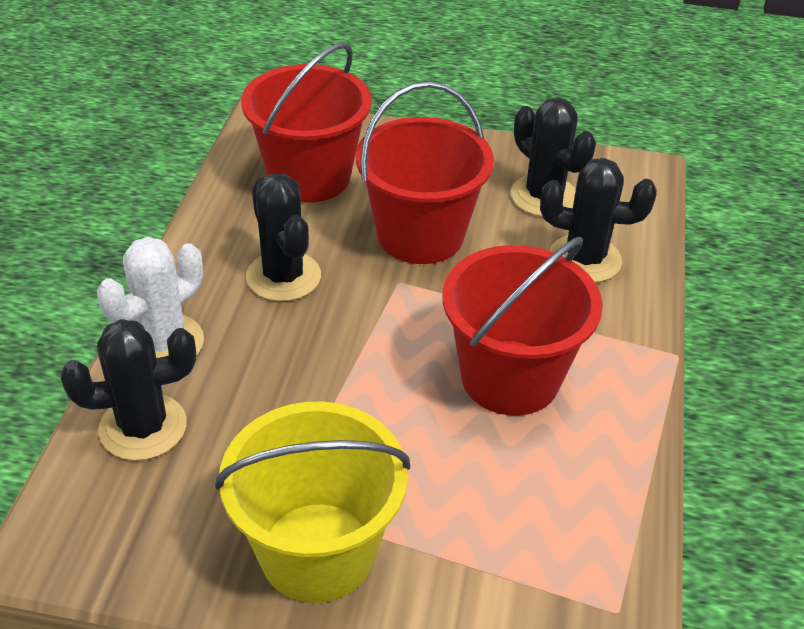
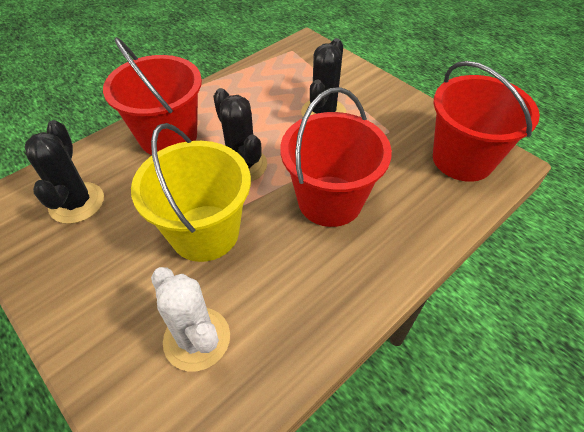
black cactus: 4 -> 3

